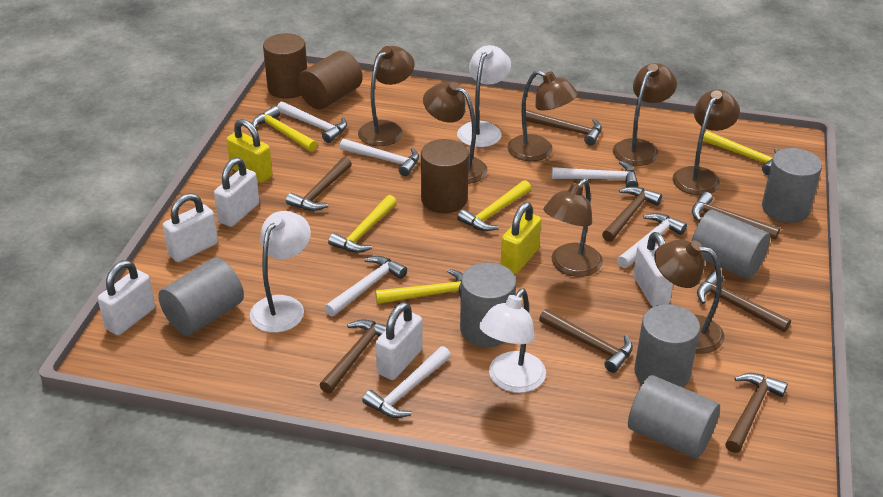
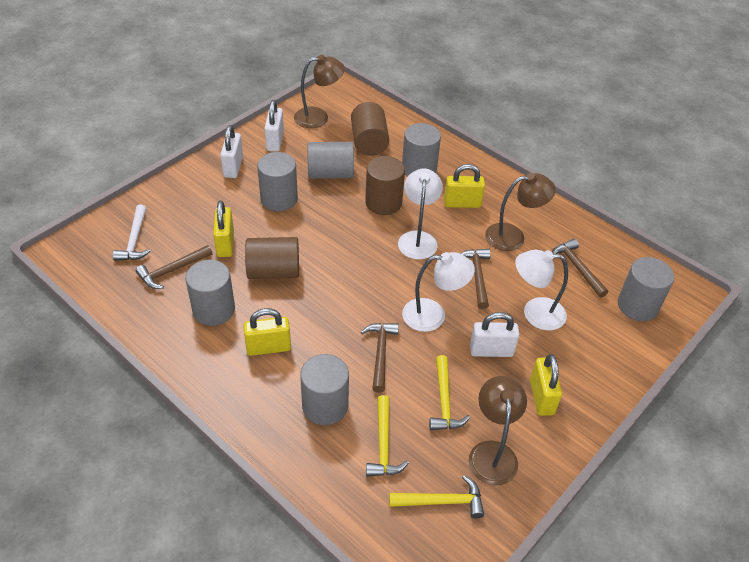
brown hammer: 8 -> 4
brown lamp: 7 -> 3
white hammer: 6 -> 1
white padlock: 5 -> 3
yellow hammer: 5 -> 3
yellow padlock: 2 -> 4

